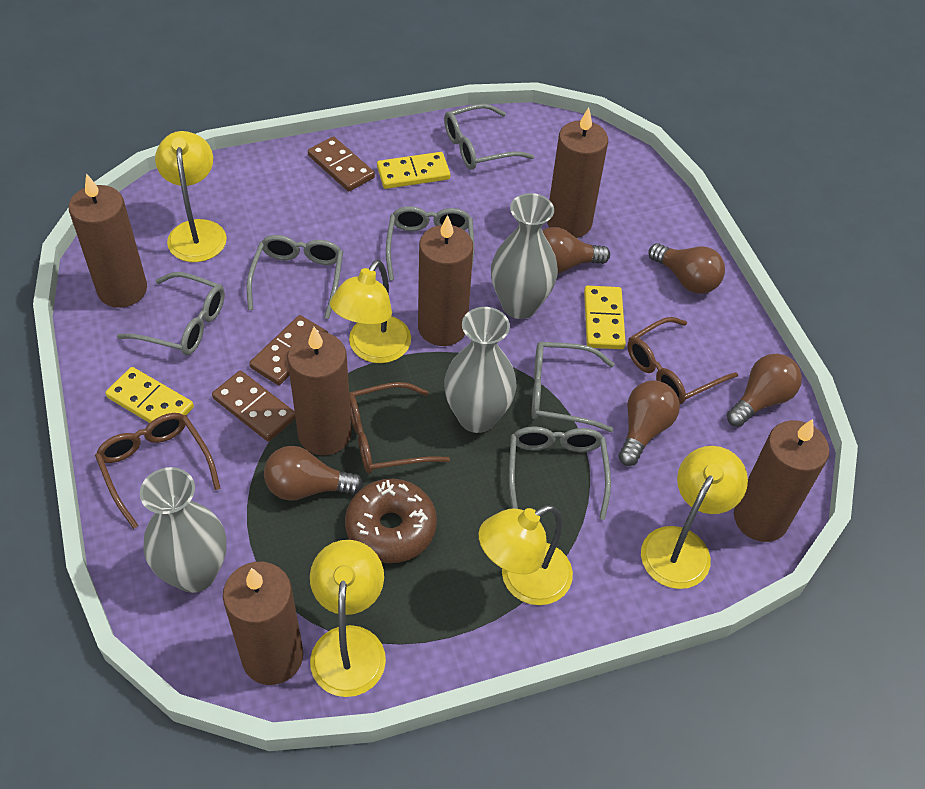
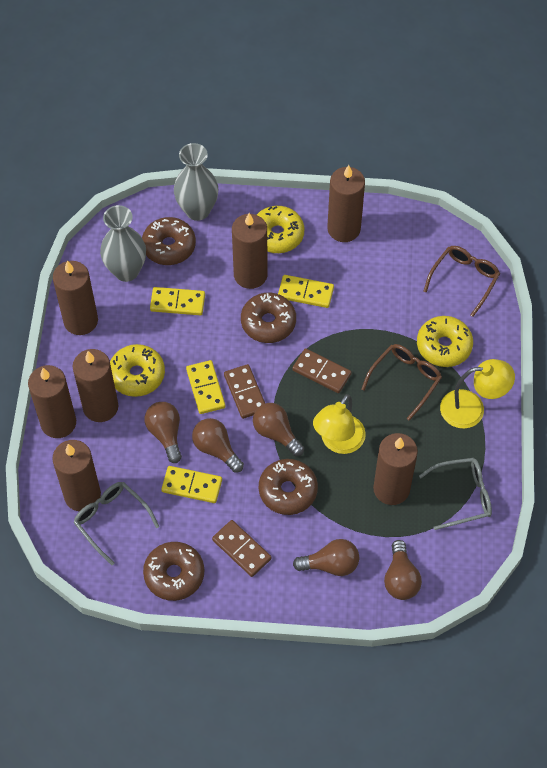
brown candle: 6 -> 7
brown donut: 1 -> 4
brown glasses: 3 -> 2
grey glasses: 6 -> 2
grey vase: 3 -> 2
yellow domino: 3 -> 4
yellow donut: 0 -> 3
yellow lamp: 5 -> 2

